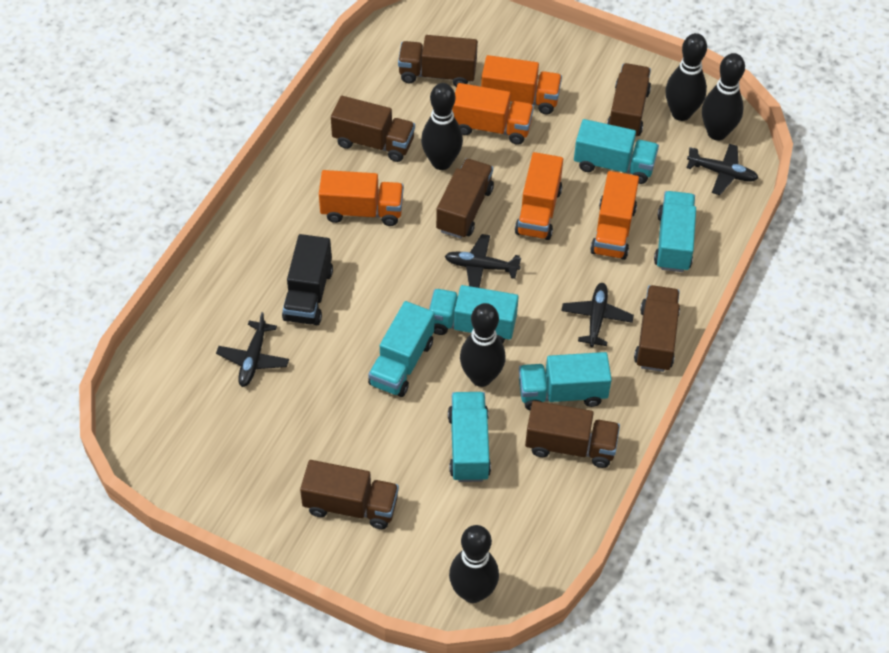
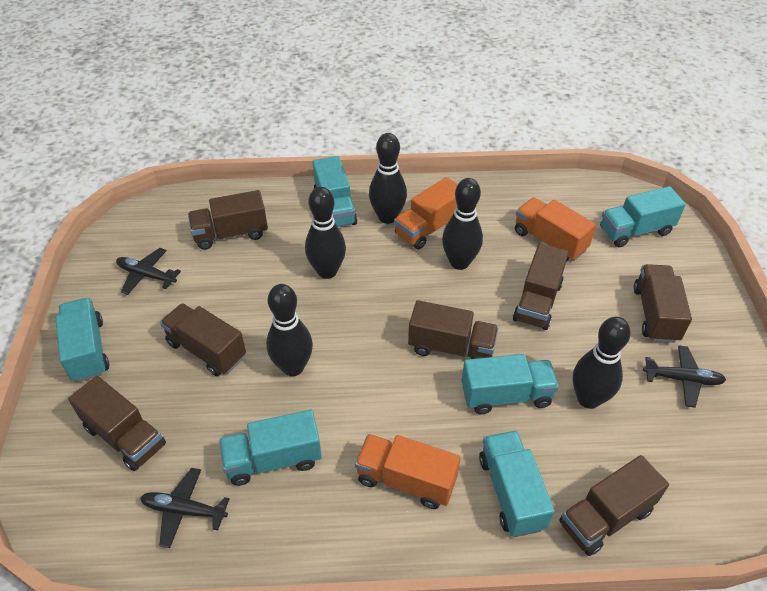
black plane: 4 -> 3
black truck: 1 -> 0
orange truck: 5 -> 3

